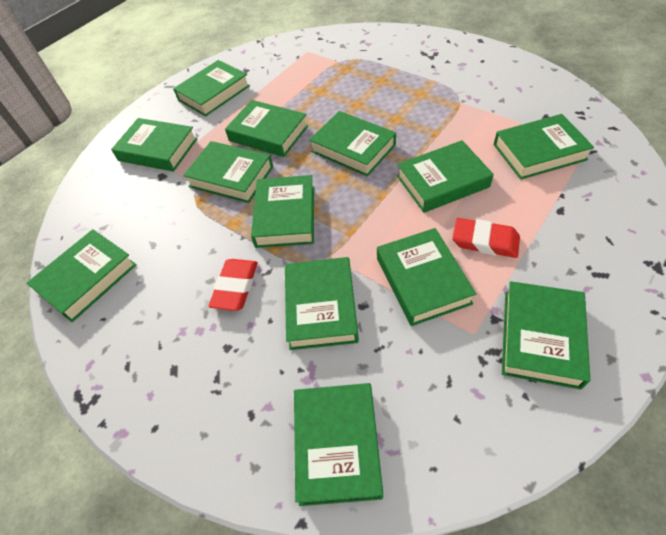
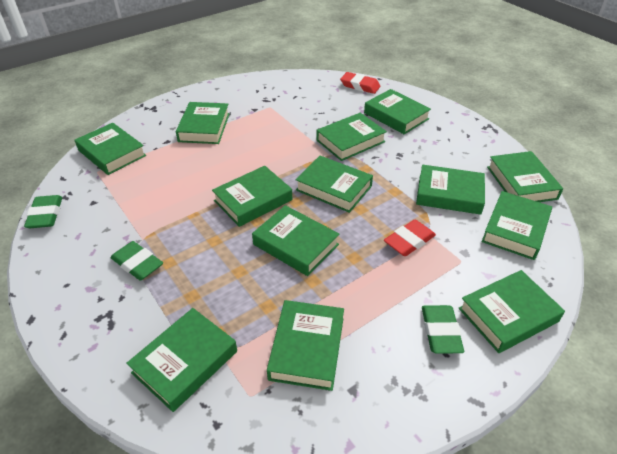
green eraser: 0 -> 3

